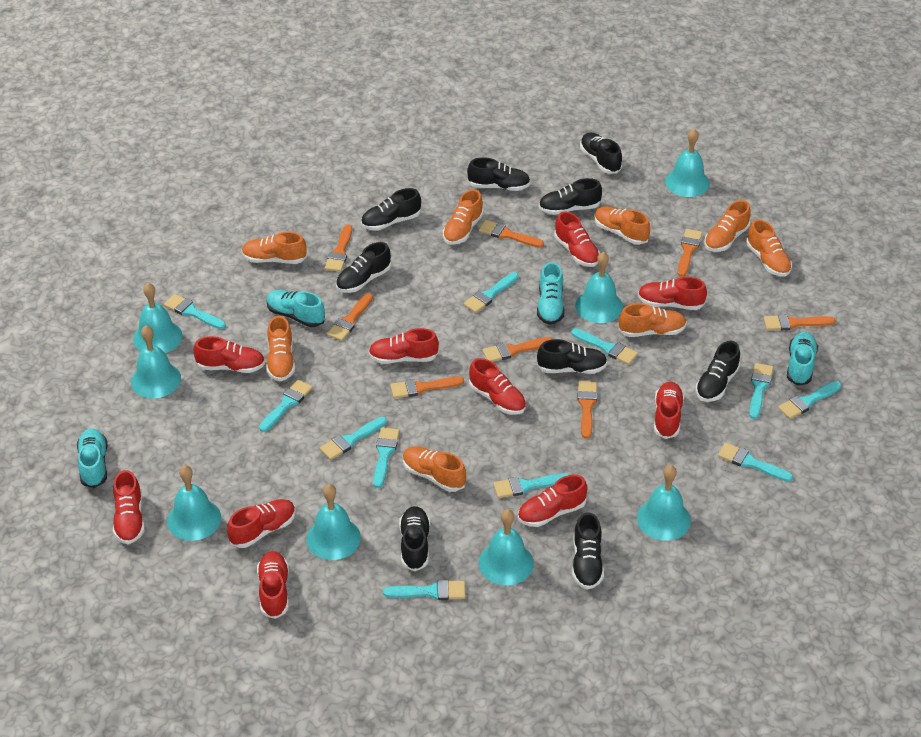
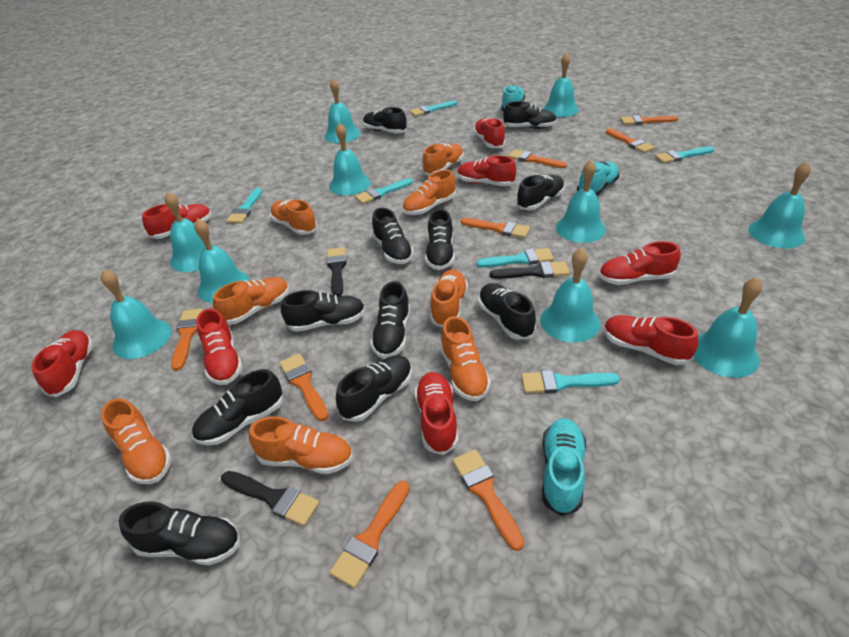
black brush: 0 -> 3
black shoe: 9 -> 11
red shoe: 10 -> 8
turquoise bell: 8 -> 10
turquoise brush: 11 -> 6
turquoise shoe: 4 -> 3

